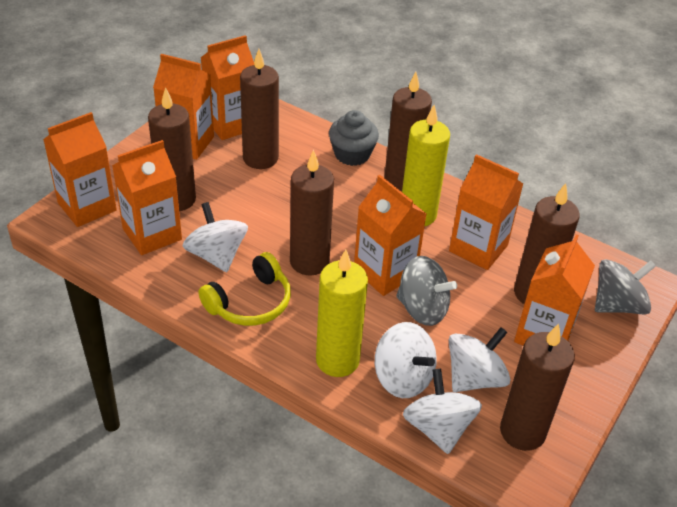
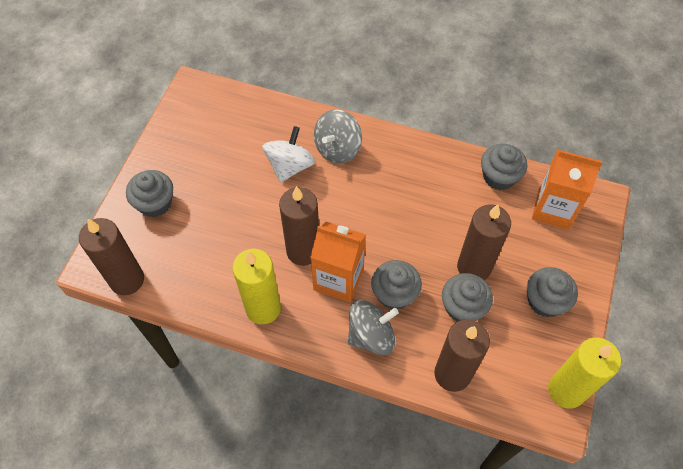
brown candle: 6 -> 4
grey cupcake: 1 -> 5
orange carton: 7 -> 2
white spinning top: 4 -> 1
yellow headphones: 1 -> 0

